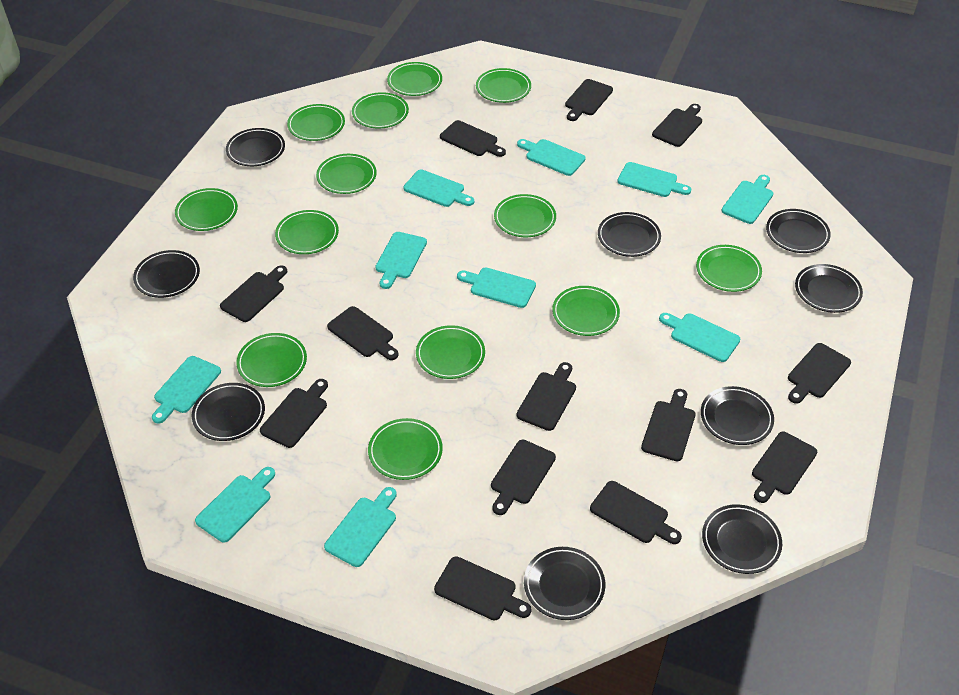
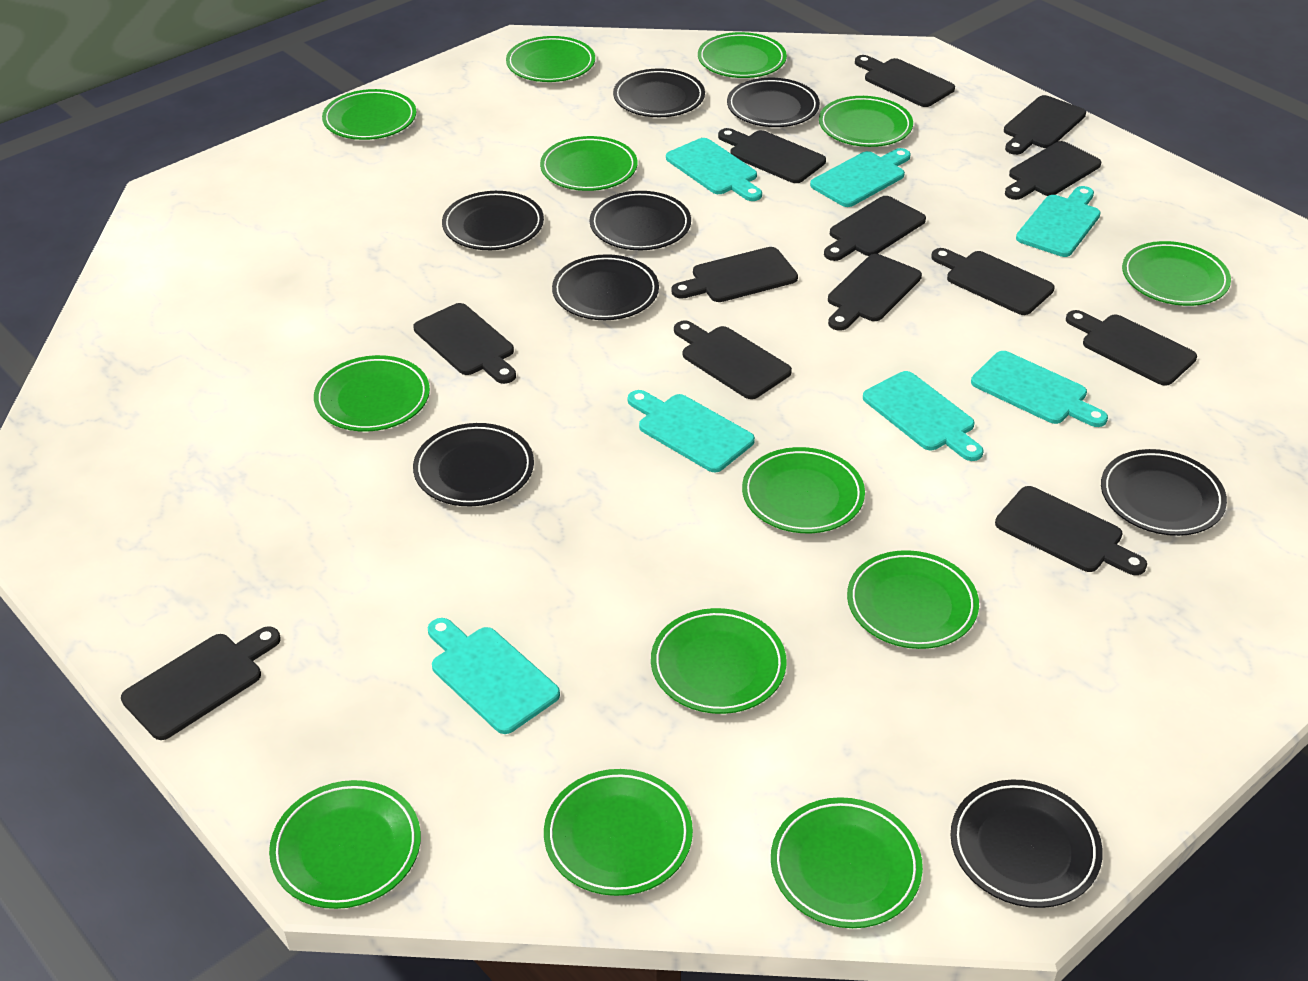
black plate: 9 -> 8
turquoise cutting board: 10 -> 7

